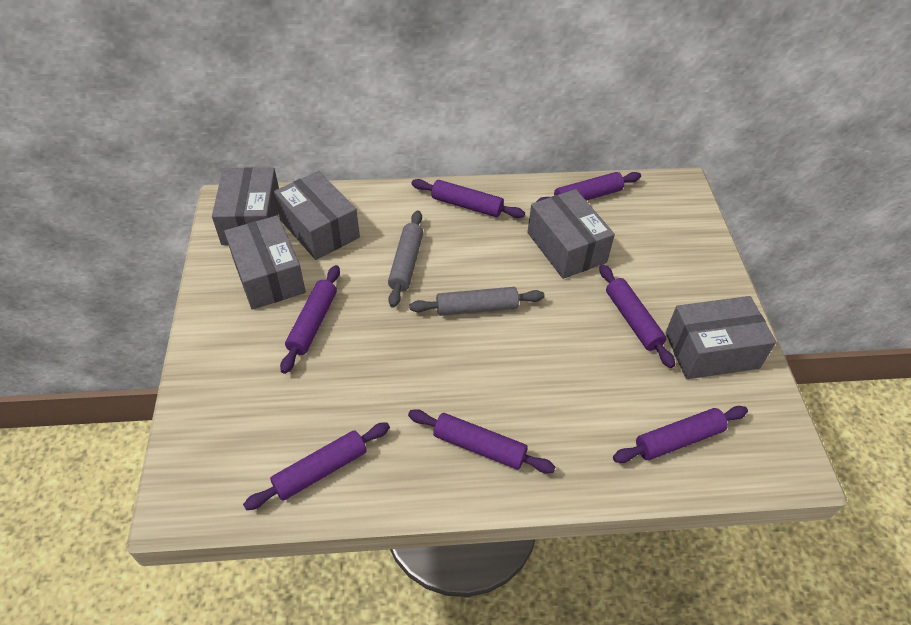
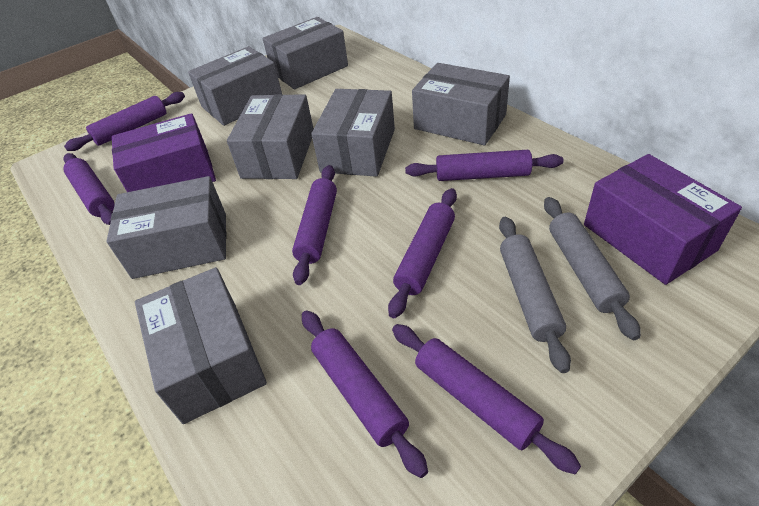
grey box: 5 -> 7
purple box: 0 -> 2

